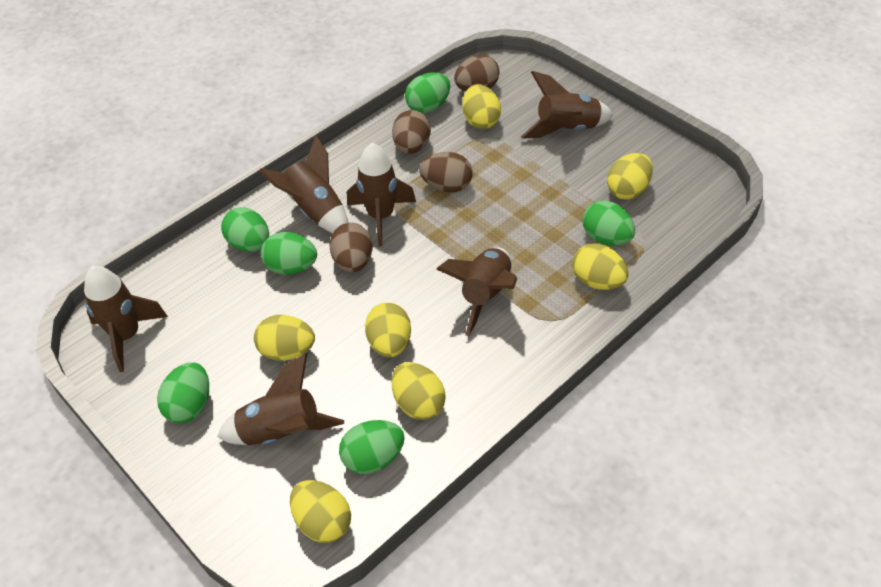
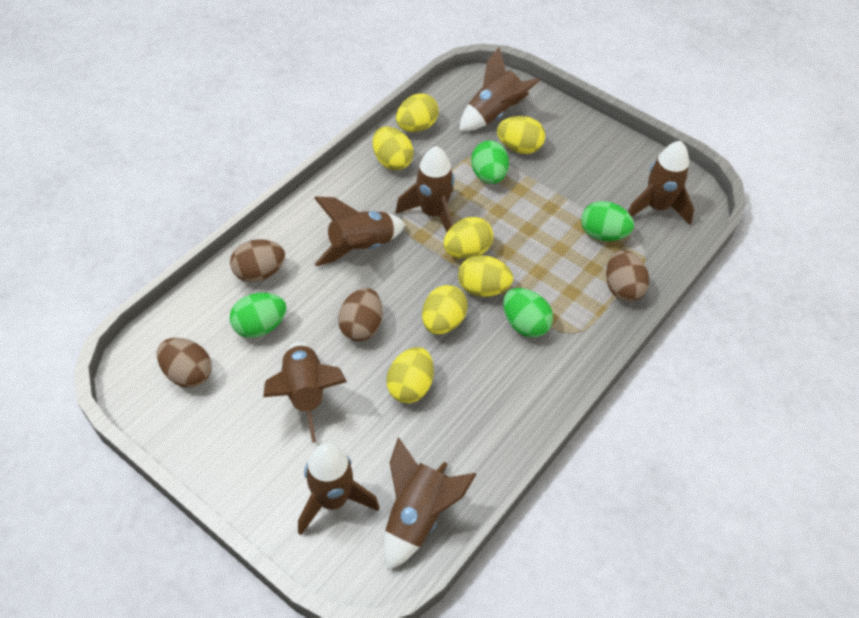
brown rocket: 6 -> 7
green egg: 6 -> 4

